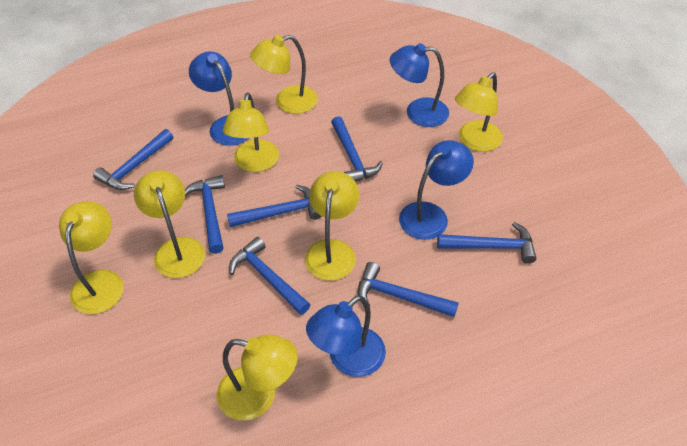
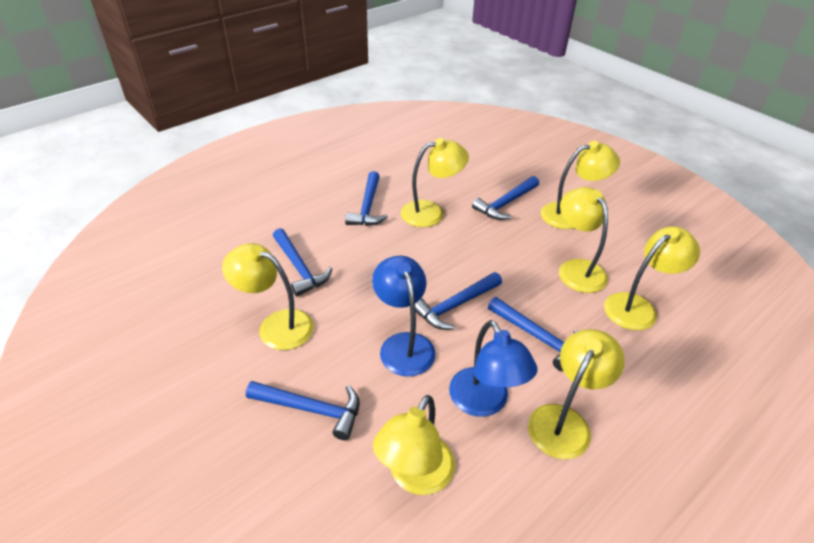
blue hammer: 7 -> 6
blue lamp: 4 -> 2

